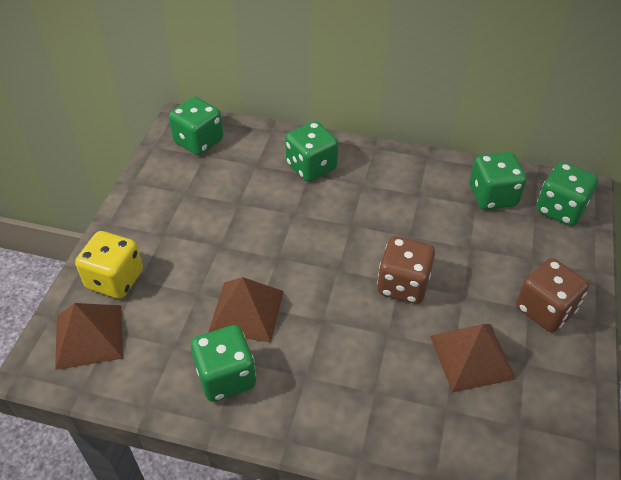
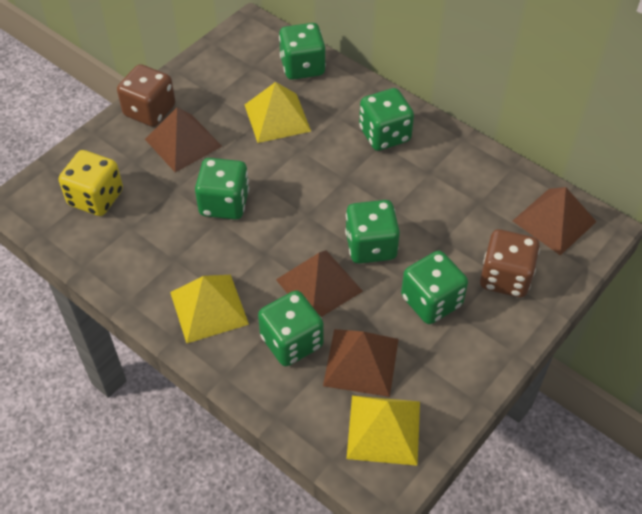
brown pyramid: 3 -> 4
green dice: 5 -> 6
yellow pyramid: 0 -> 3

